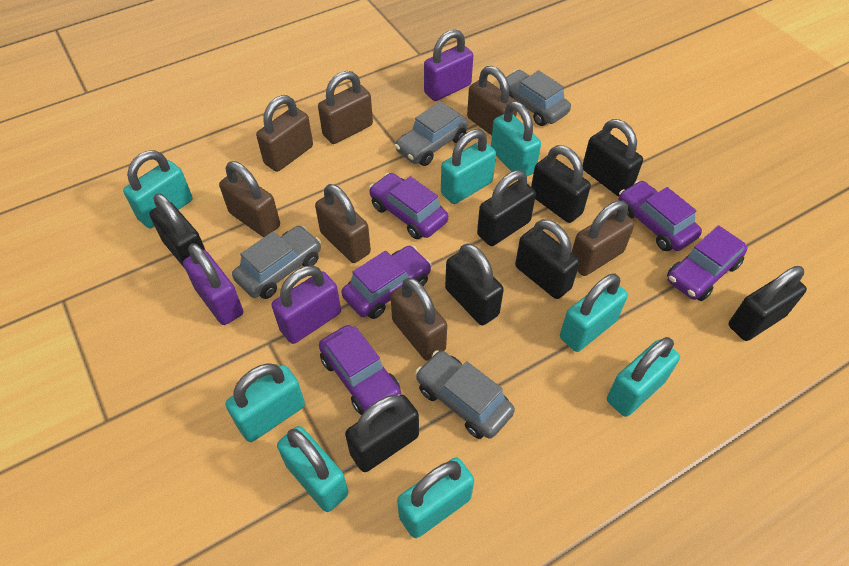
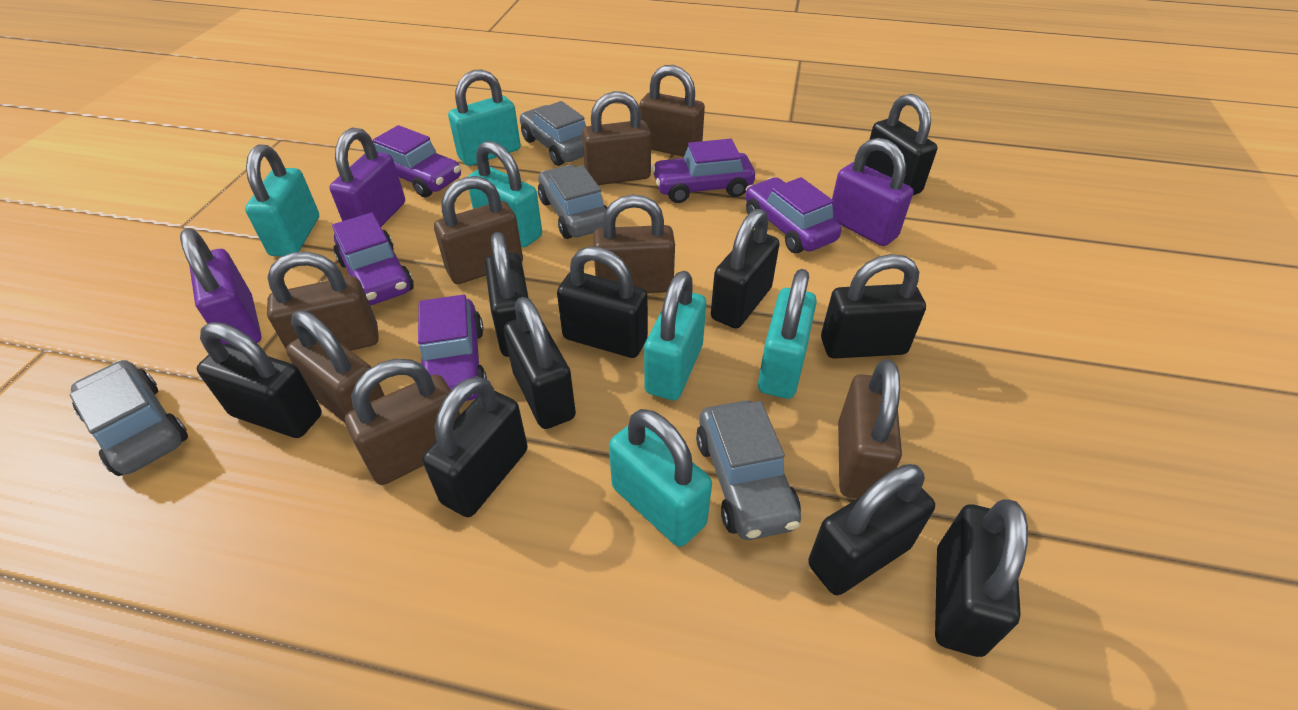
black padlock: 8 -> 10
brown padlock: 7 -> 8
turquoise padlock: 8 -> 6

